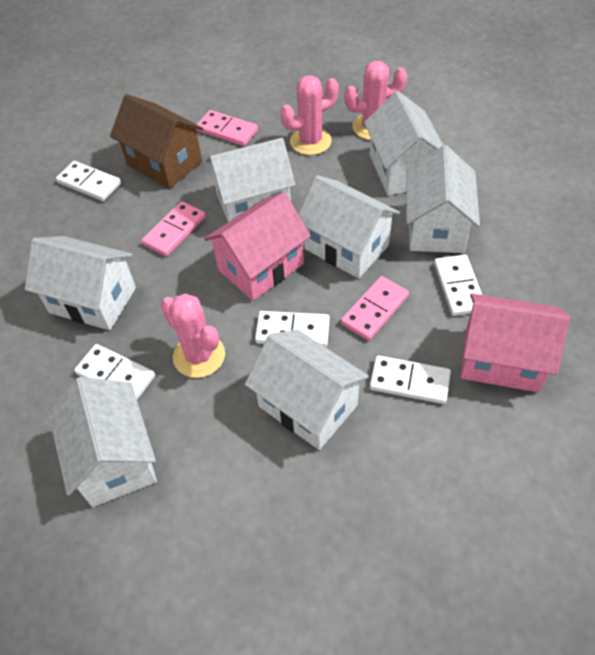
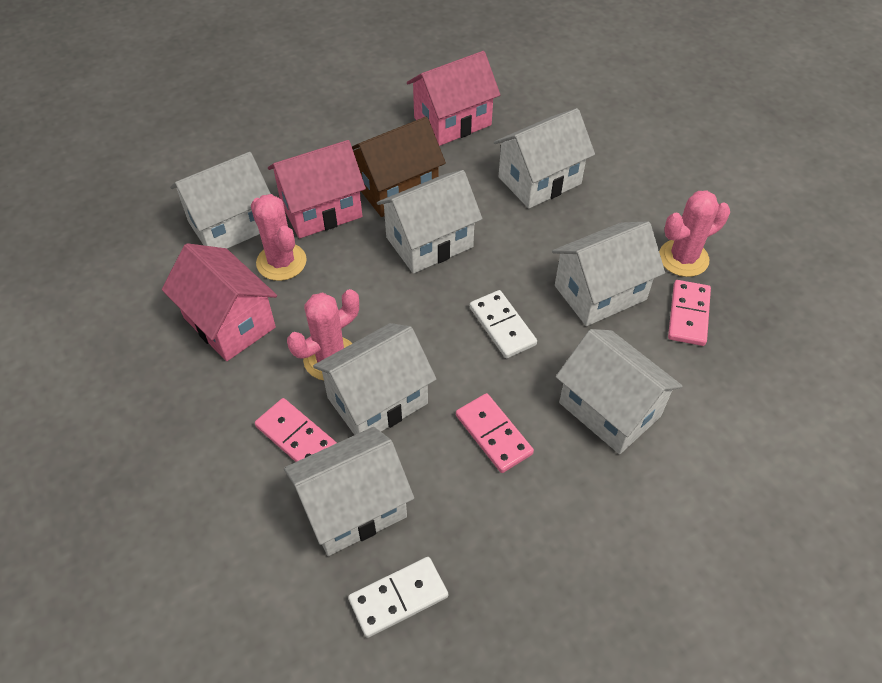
pink house: 2 -> 3
white domino: 5 -> 2

